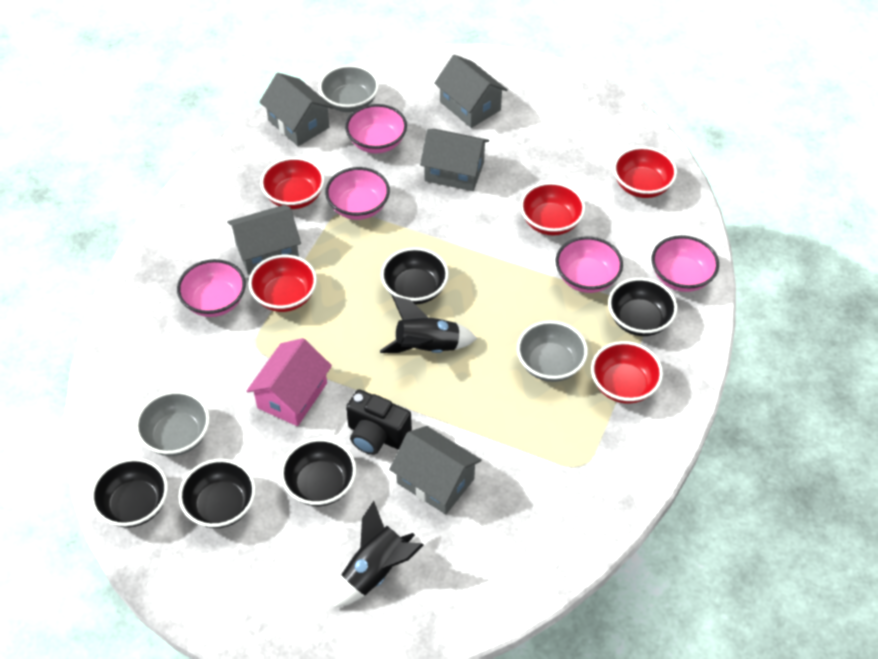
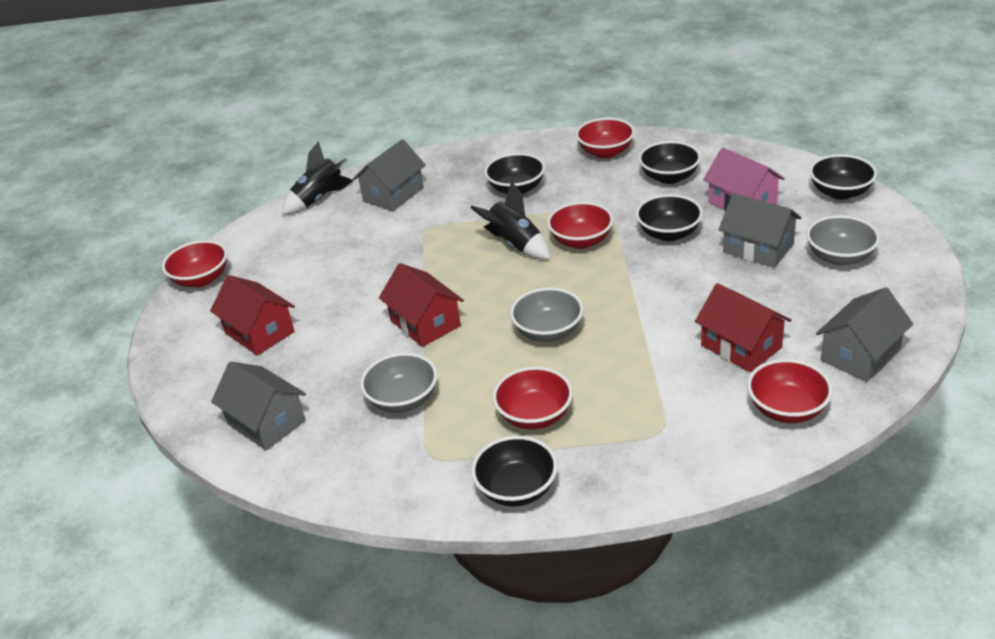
black camera: 1 -> 0
grey house: 5 -> 4
pink bowl: 5 -> 0
red house: 0 -> 3

